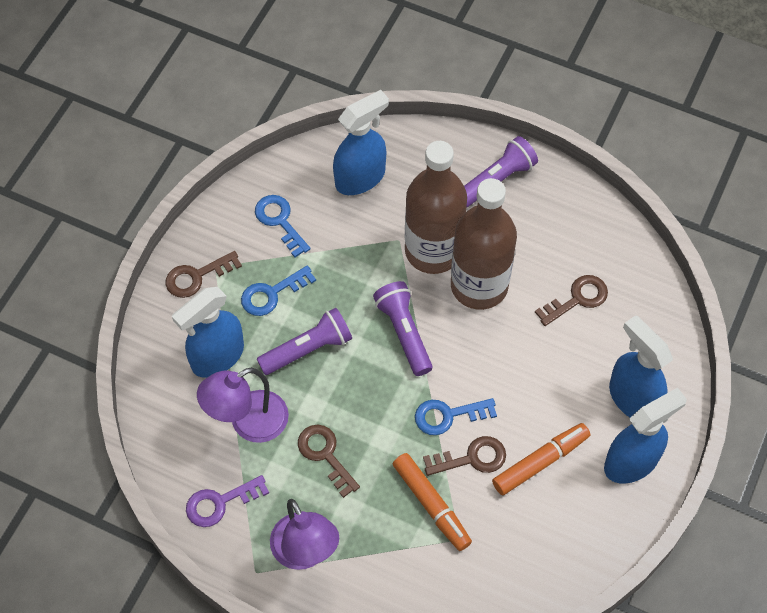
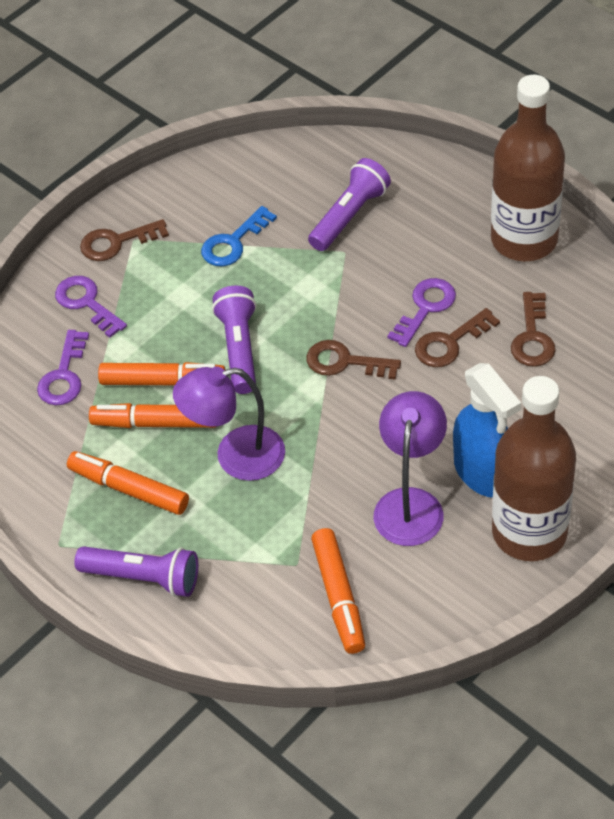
blue key: 3 -> 1
blue spray bottle: 4 -> 1
orange marker: 2 -> 4
purple key: 1 -> 3

